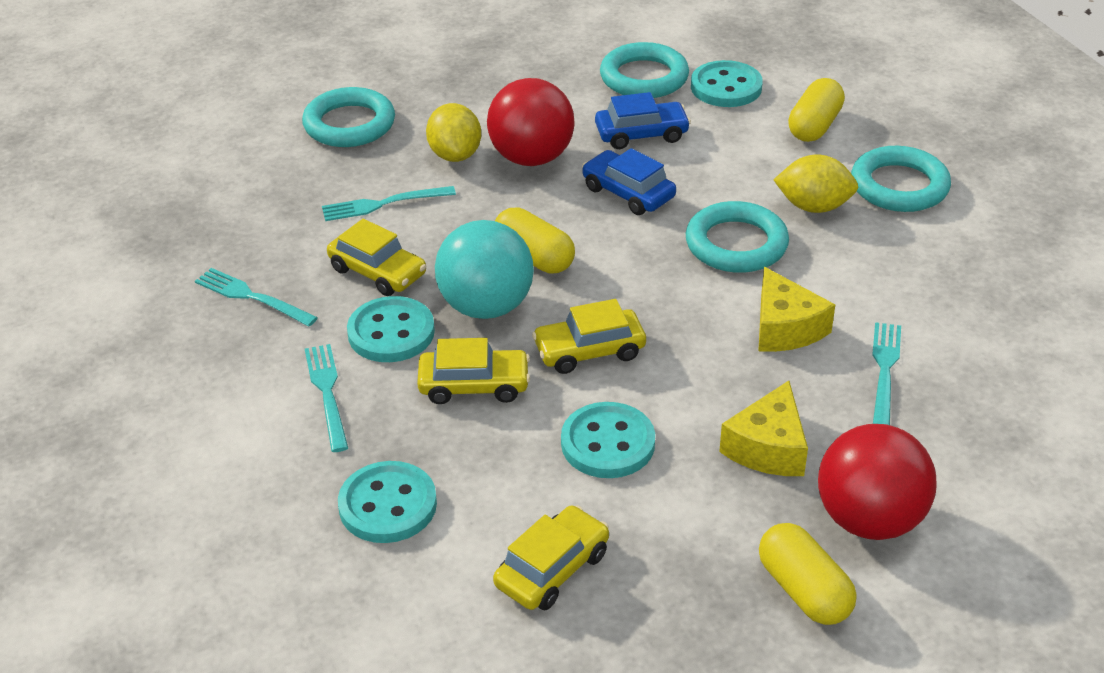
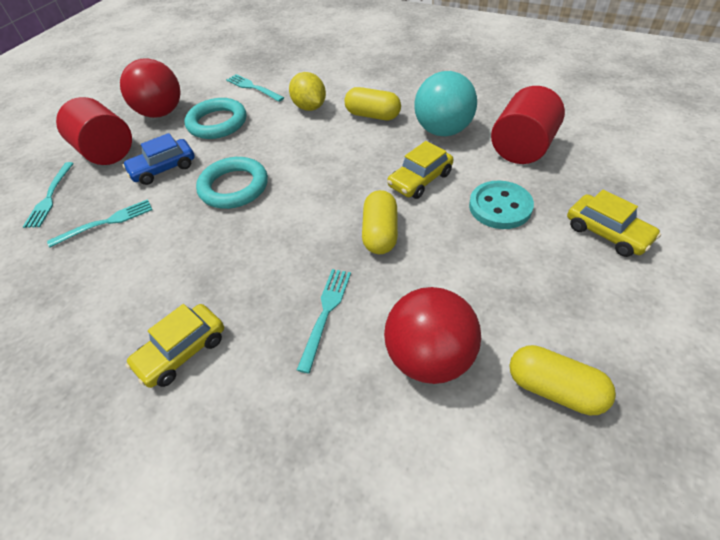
blue car: 2 -> 1
red cylinder: 0 -> 2
turquoise button: 4 -> 1
turquoise ring: 4 -> 2
yellow car: 4 -> 3
yellow cheese: 2 -> 0
yellow lemon: 2 -> 1

